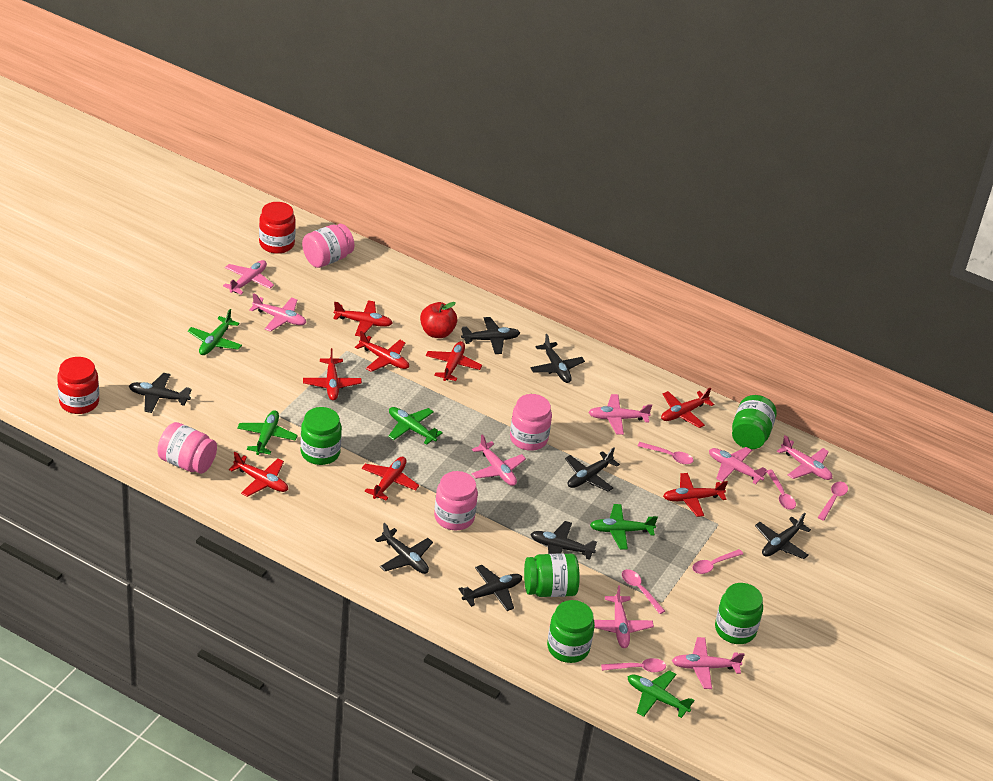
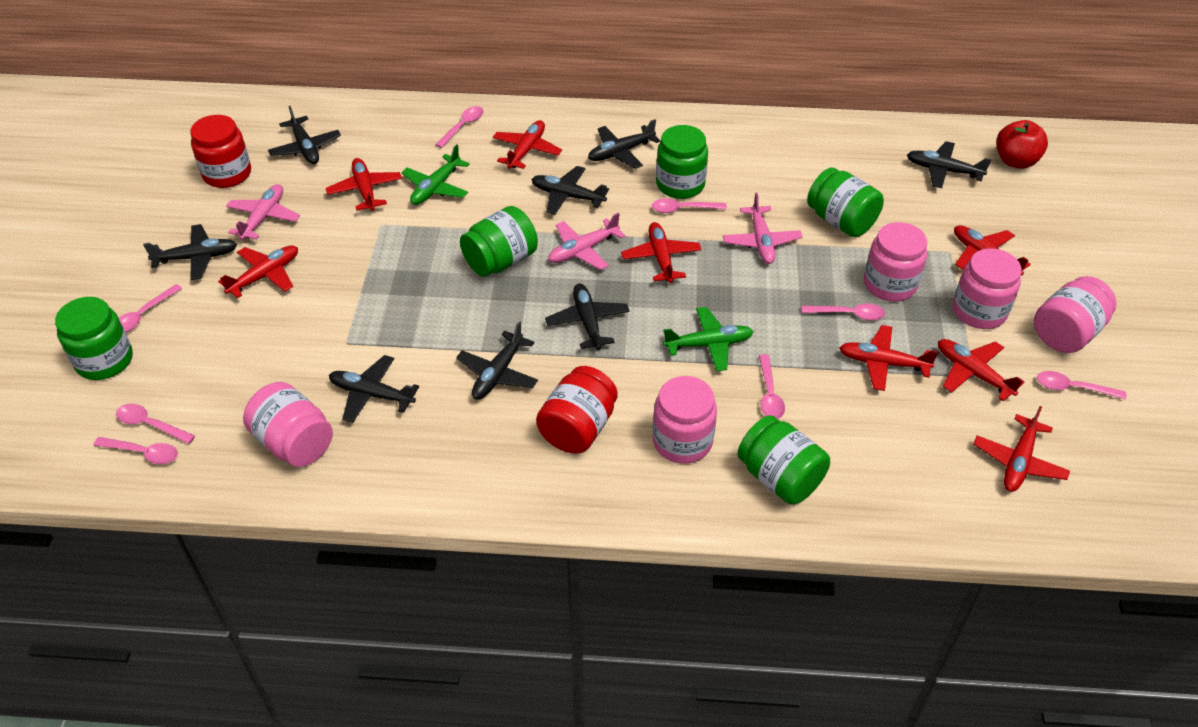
green plane: 5 -> 2
pink jar: 4 -> 5
pink plane: 8 -> 3
pink spoon: 6 -> 8

